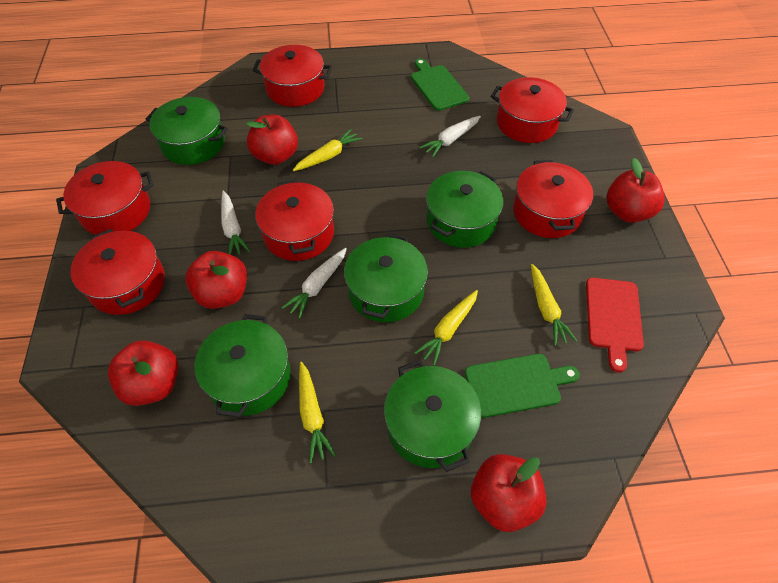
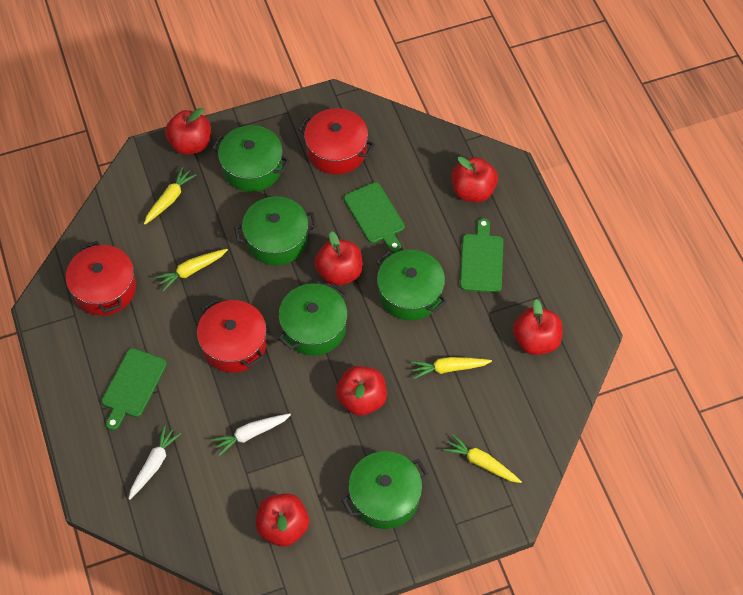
green cutting board: 2 -> 3
red apple: 5 -> 6
red cutting board: 1 -> 0
red pot: 6 -> 3
white carrot: 3 -> 2

